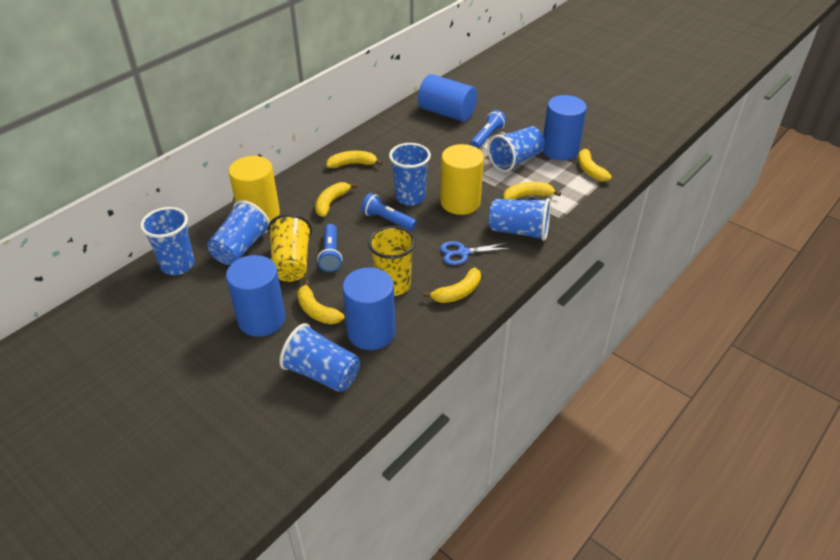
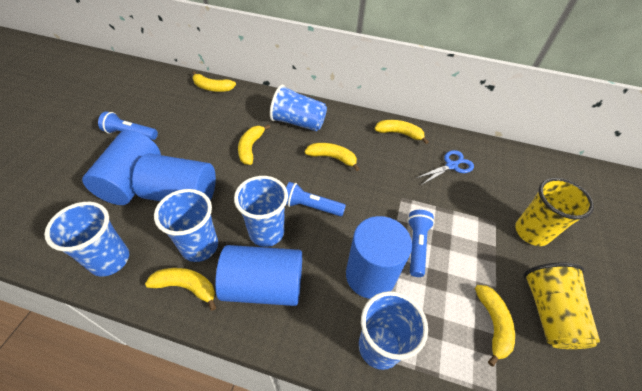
blue cup: 6 -> 5
yellow cylinder: 2 -> 0

